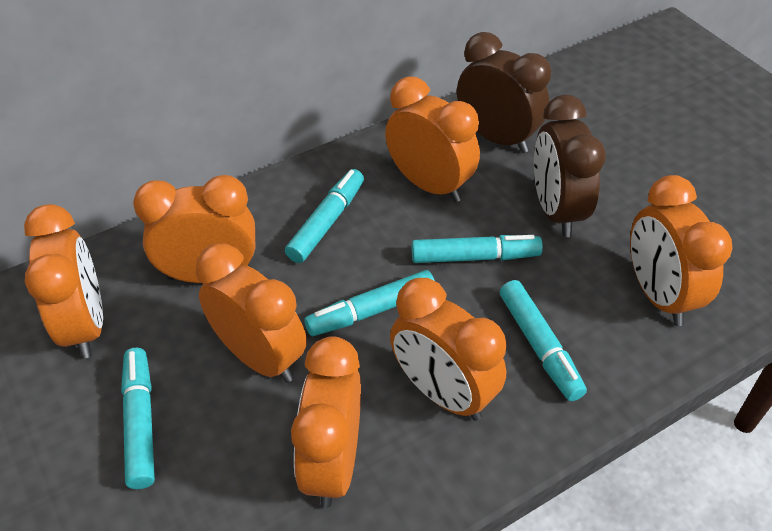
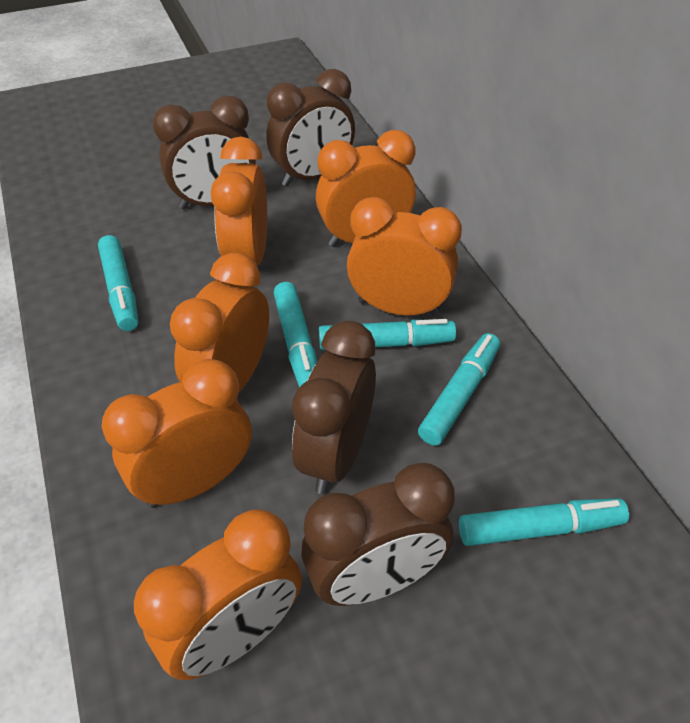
brown clock: 2 -> 4
orange clock: 7 -> 6

